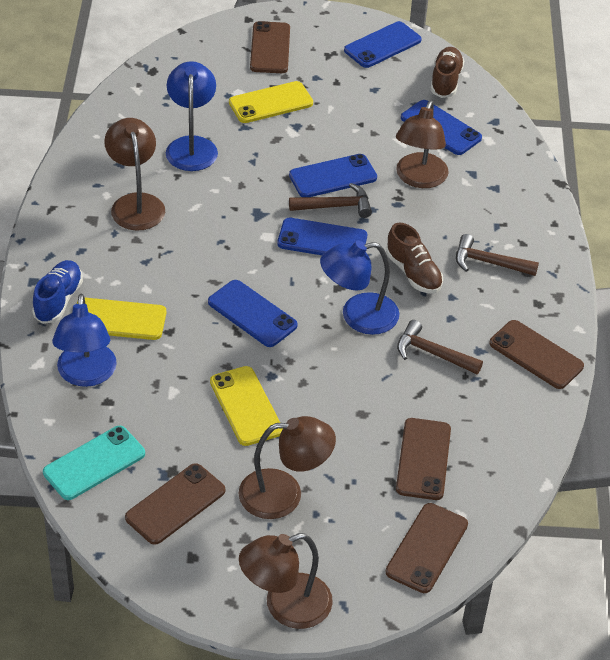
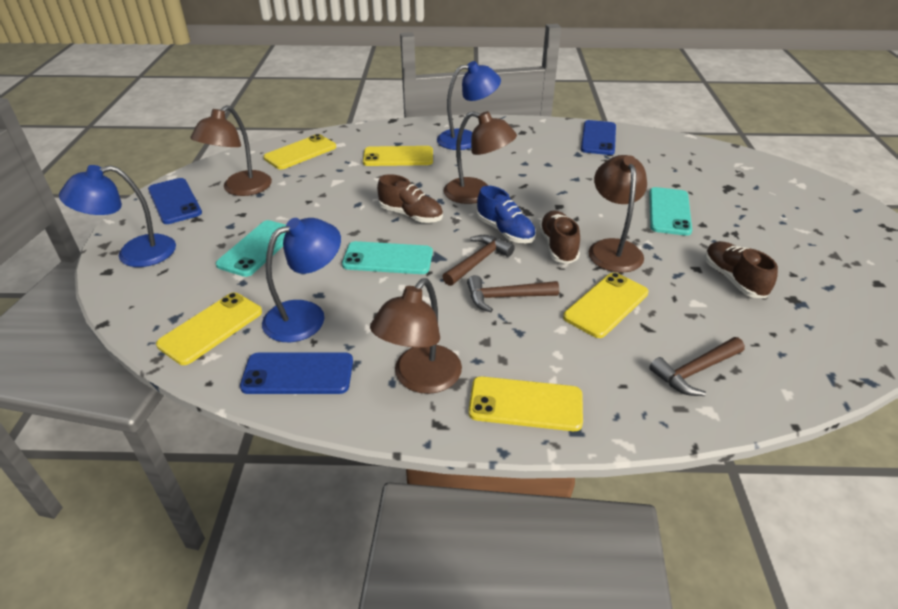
blue phone: 5 -> 3
brown phone: 5 -> 0
brown shoe: 2 -> 3
turquoise phone: 1 -> 3
yellow phone: 3 -> 5

